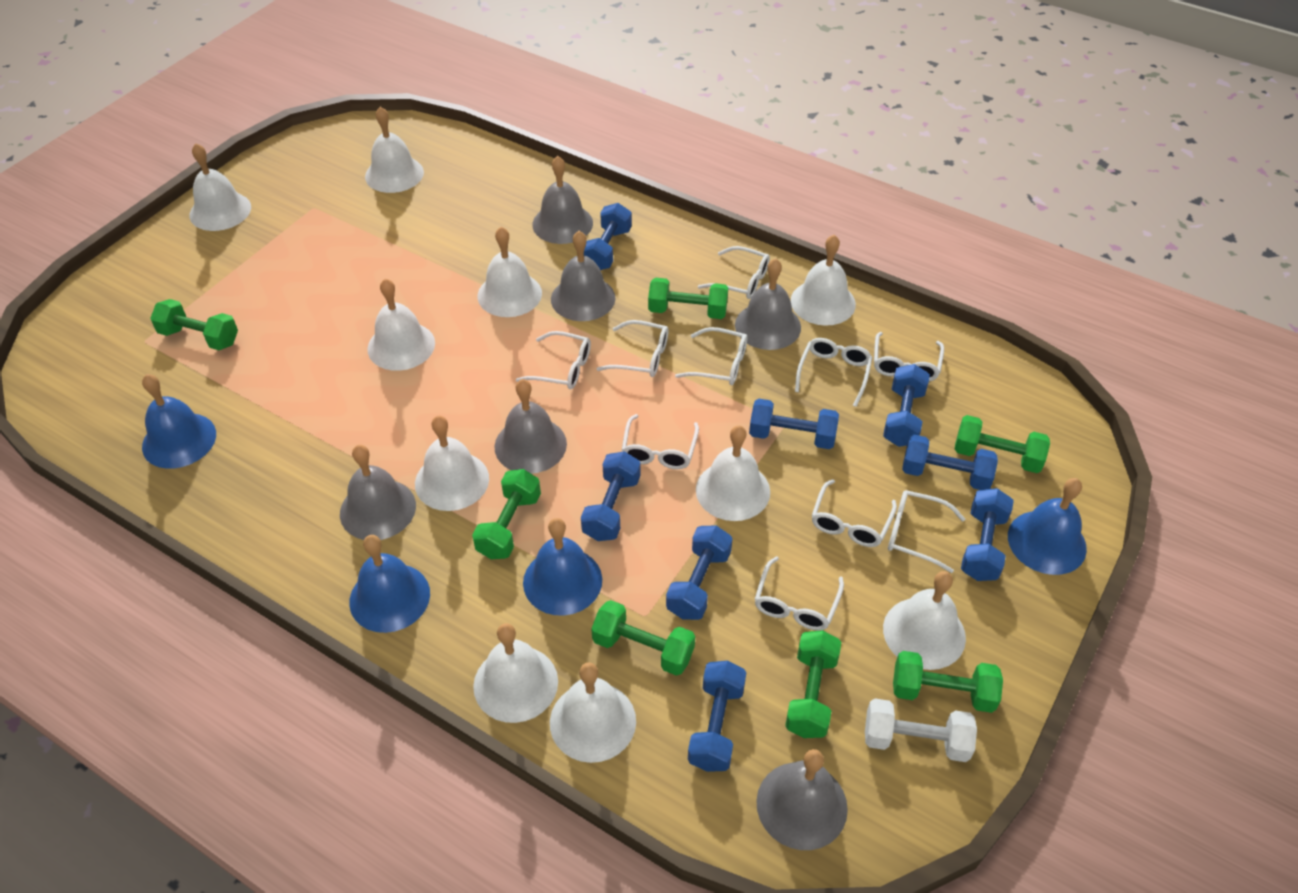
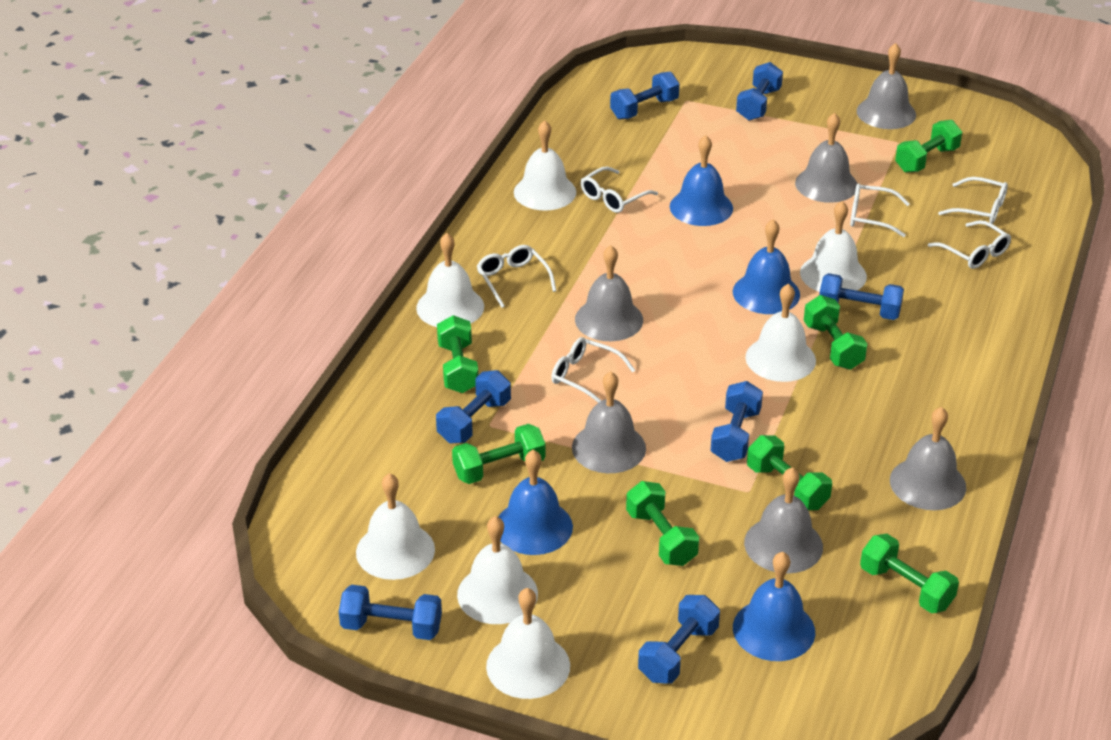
blue dumbbell: 8 -> 7
white bell: 10 -> 7
white dumbbell: 1 -> 0
white glasses: 10 -> 6

